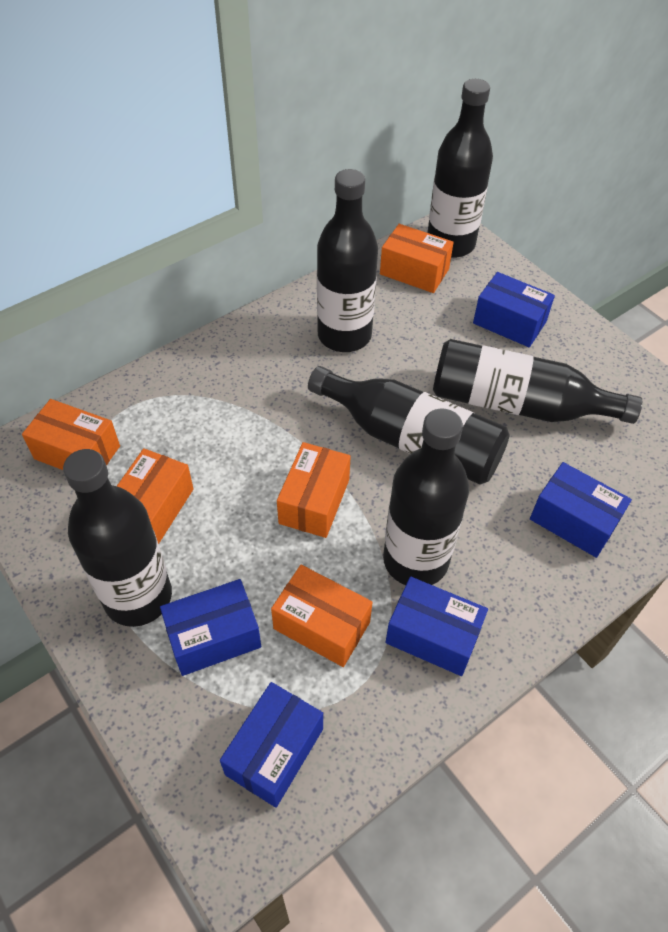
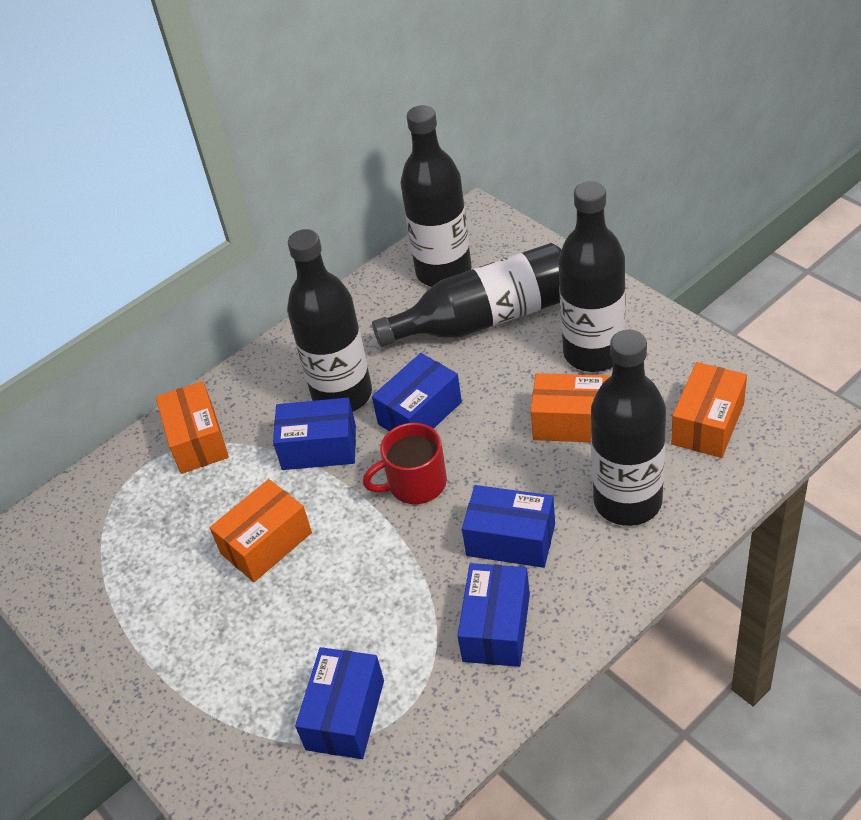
black bottle: 6 -> 5
orange box: 5 -> 4
red mug: 0 -> 1

